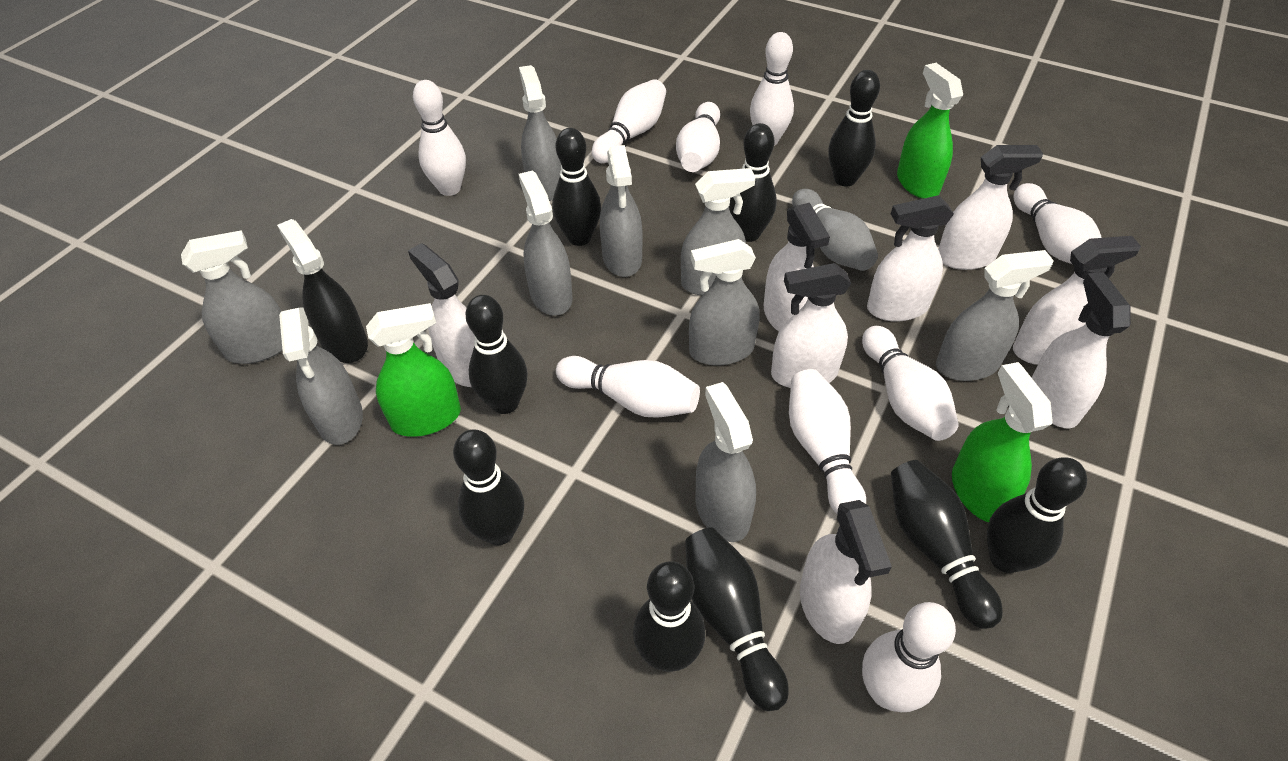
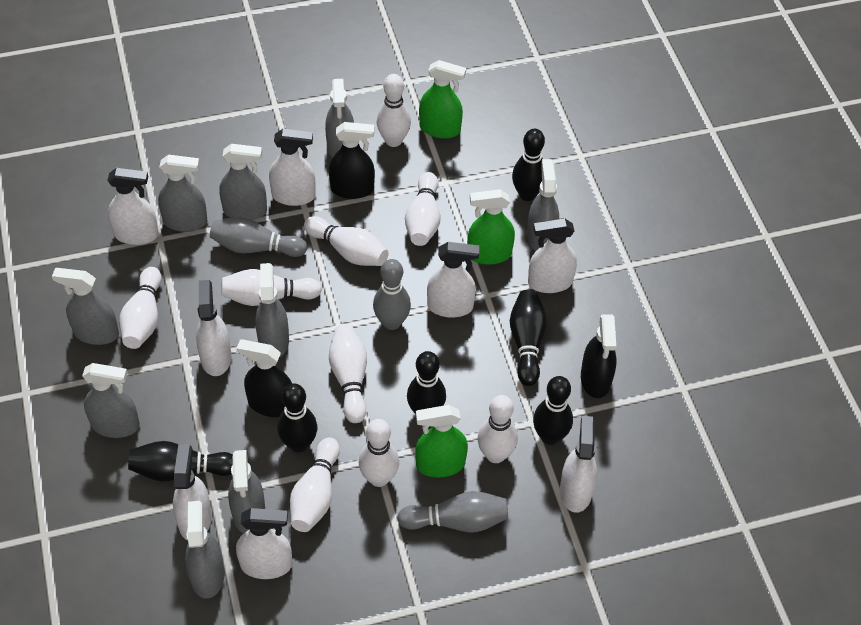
black bowling pin: 9 -> 6
black spray bottle: 1 -> 3
grey bowling pin: 1 -> 3

